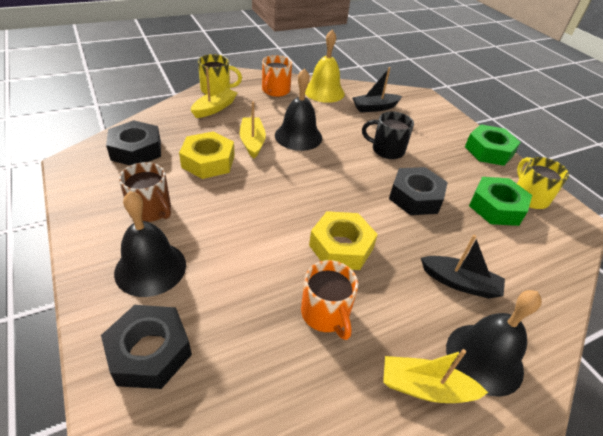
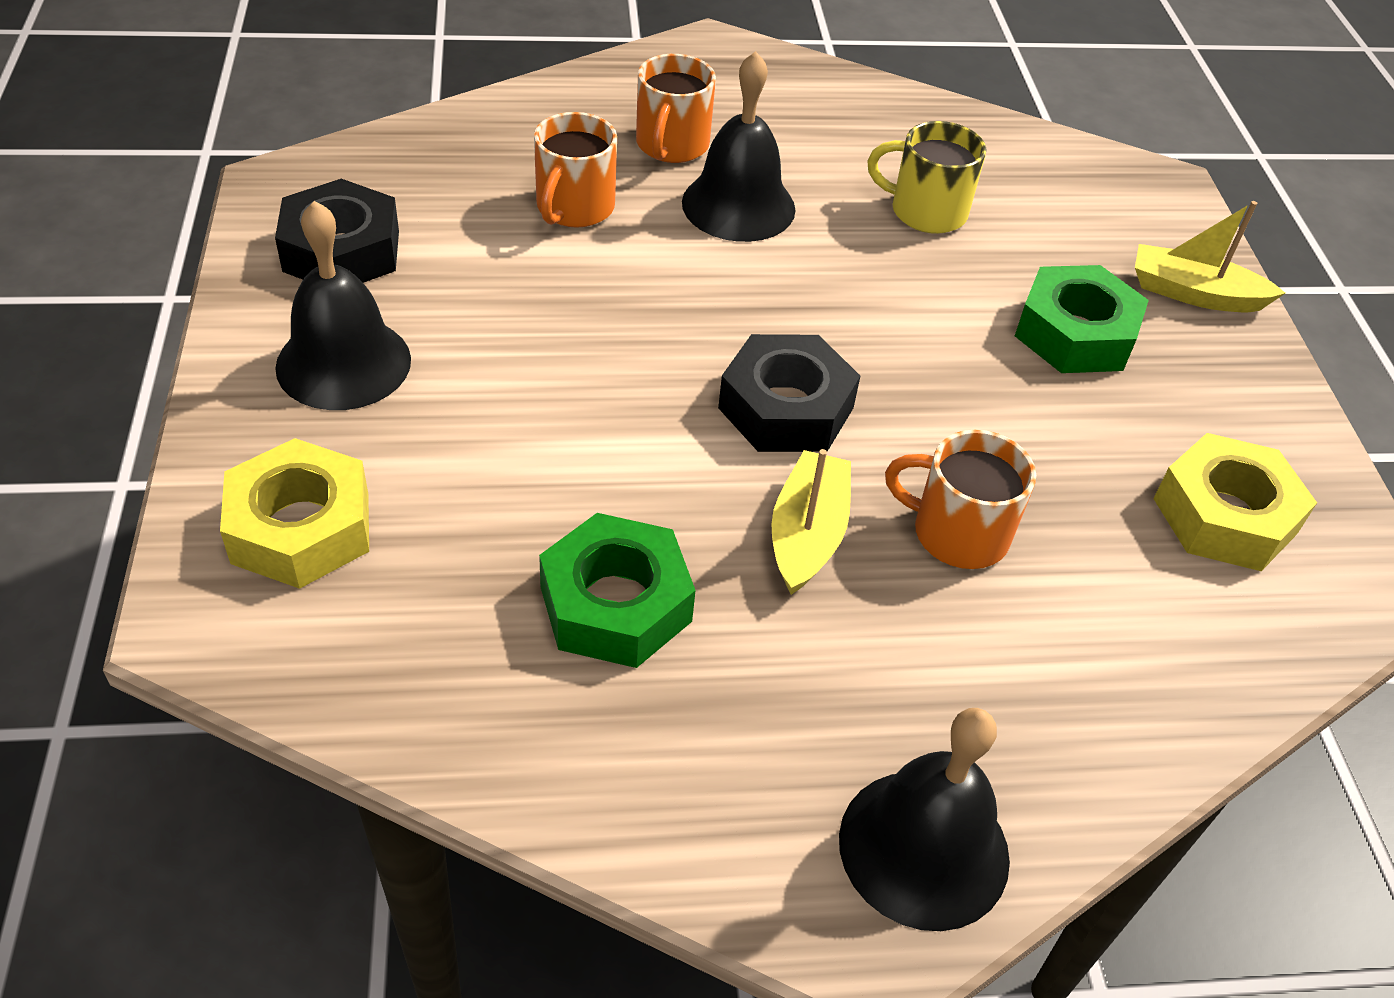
black boat: 2 -> 0
black mug: 1 -> 0
black nut: 3 -> 2
brown mug: 1 -> 0
orange mug: 2 -> 3
yellow bell: 1 -> 0
yellow boat: 3 -> 2
yellow mug: 2 -> 1

